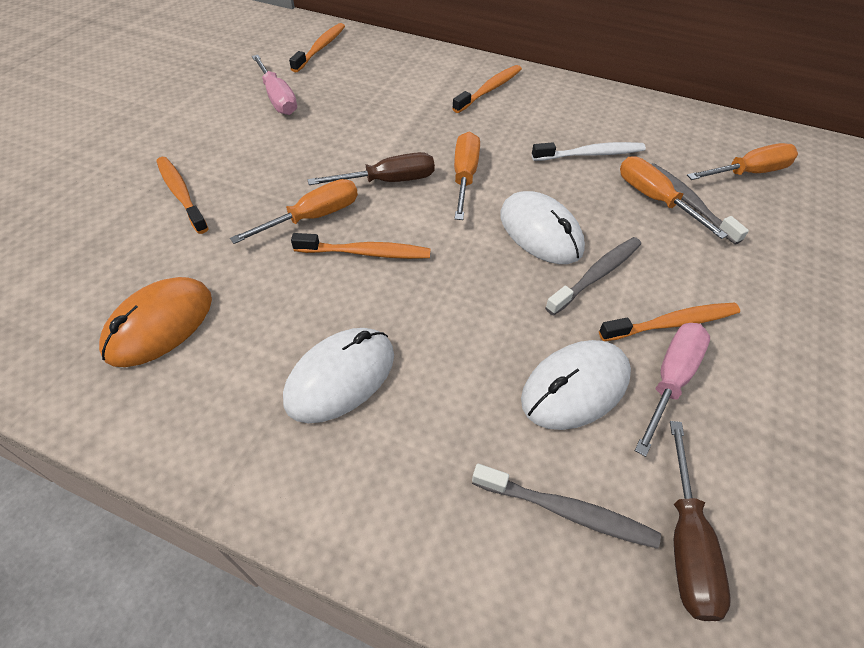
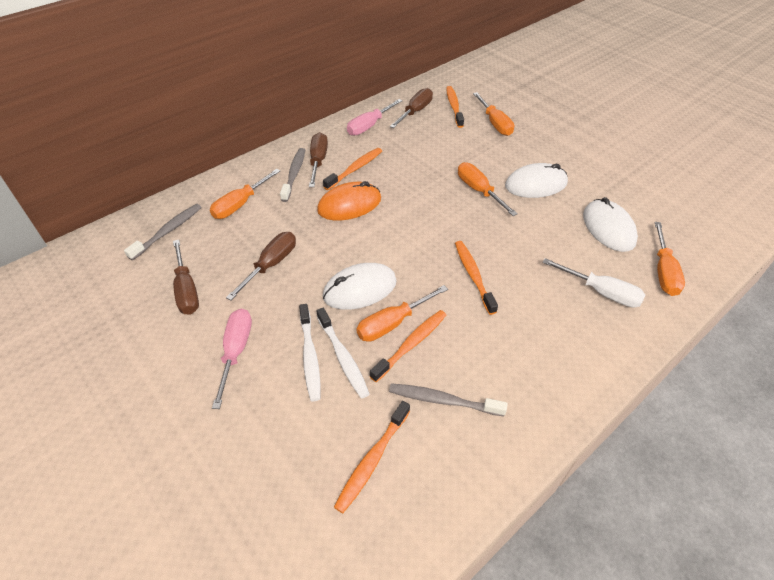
brown screwdriver: 2 -> 4
orange screwdriver: 4 -> 5
white screwdriver: 0 -> 1
white toothbrush: 1 -> 2

